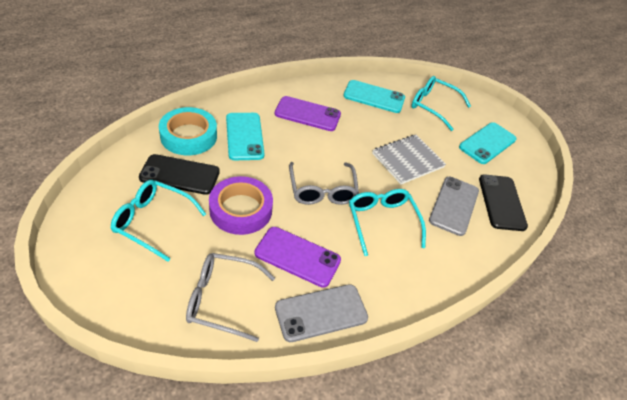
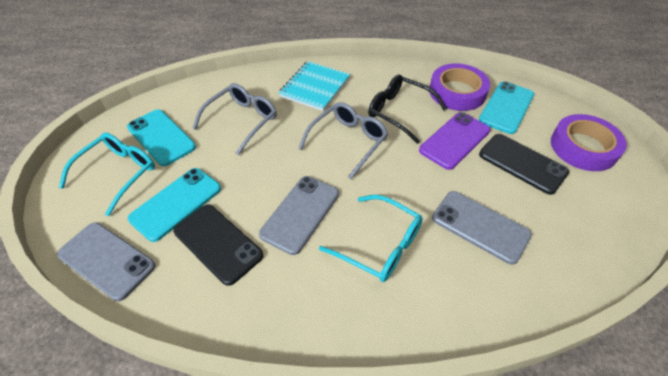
black glasses: 0 -> 1
grey notebook: 1 -> 0
grey phone: 2 -> 3
purple phone: 2 -> 1
purple tape: 1 -> 2
turquoise glasses: 3 -> 2
turquoise notebook: 0 -> 1
turquoise tape: 1 -> 0

